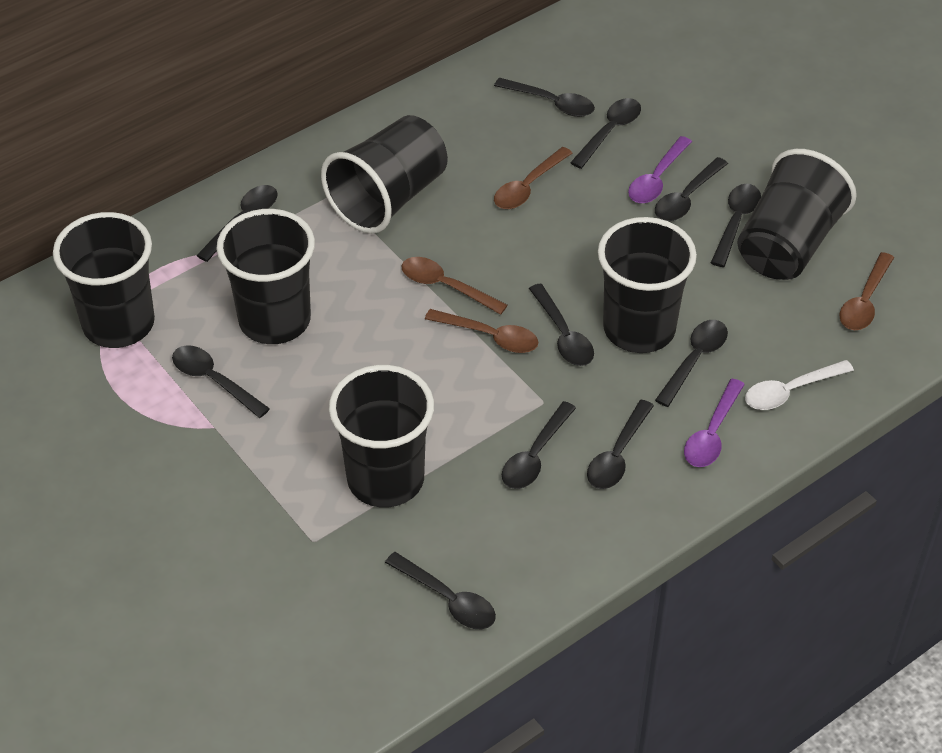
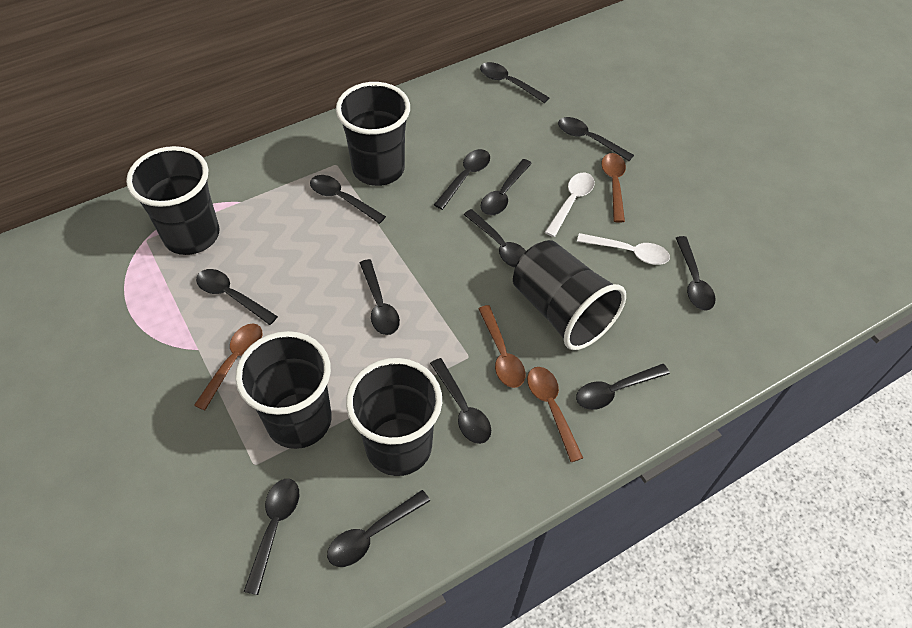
black cup: 6 -> 5
black spoon: 11 -> 13
purple spoon: 2 -> 0
white spoon: 1 -> 2

